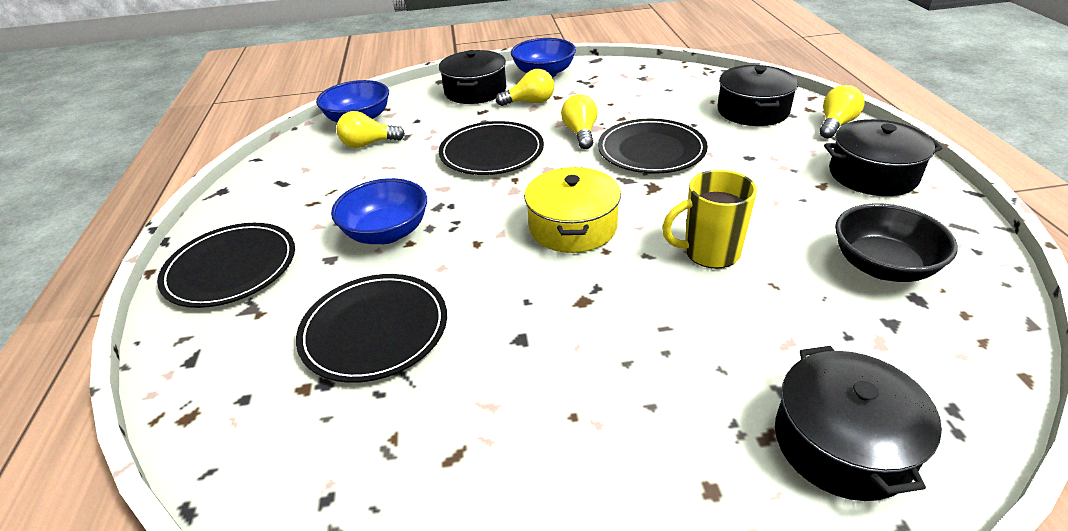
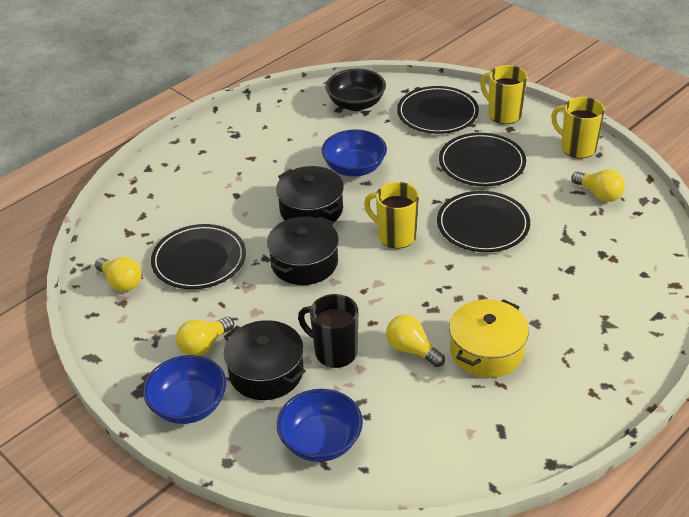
black mug: 0 -> 1
black pot: 4 -> 3
yellow mug: 1 -> 3

